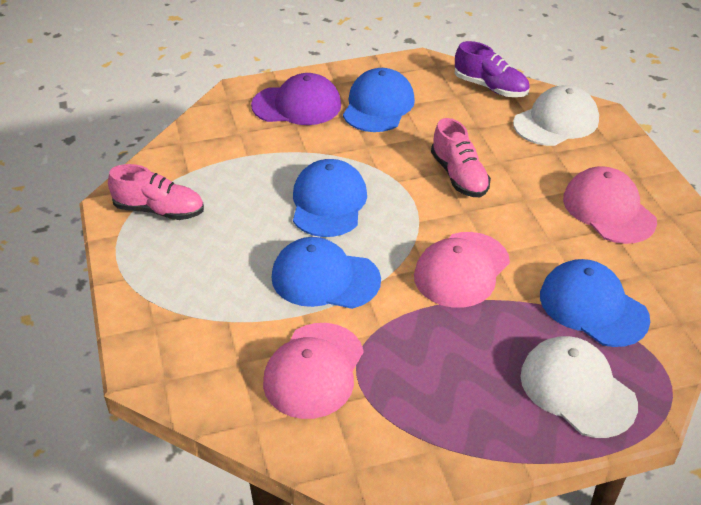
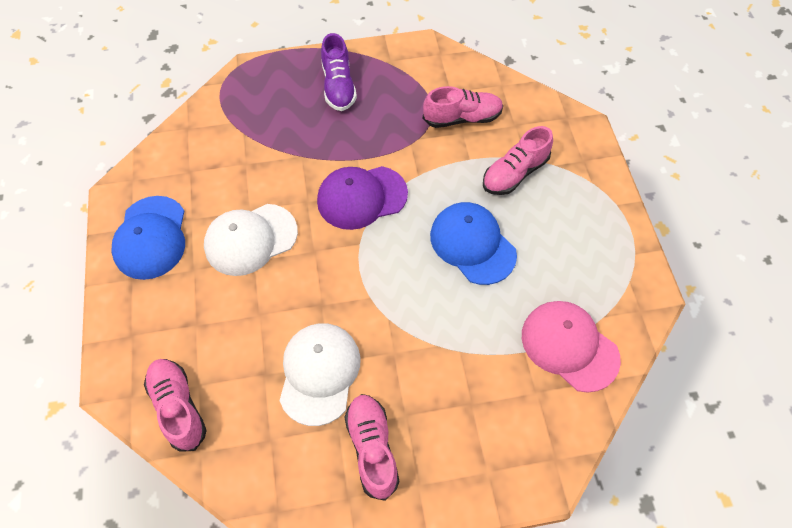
blue cap: 4 -> 2
pink cap: 3 -> 1
pink shoe: 2 -> 4

